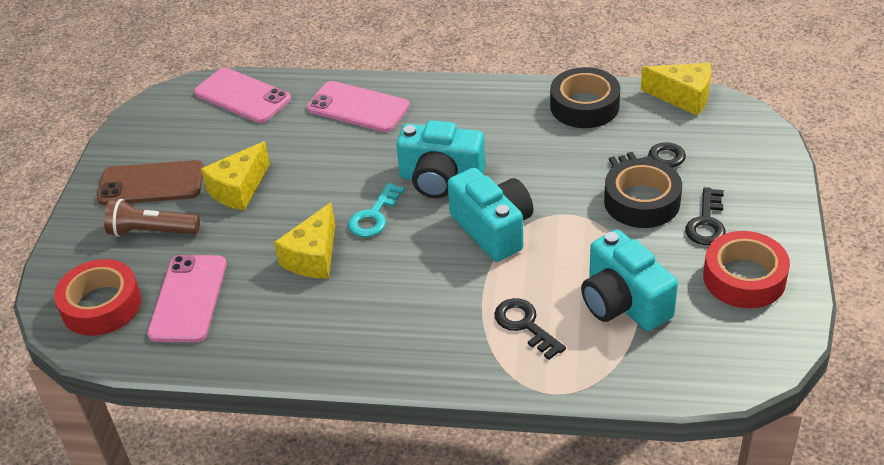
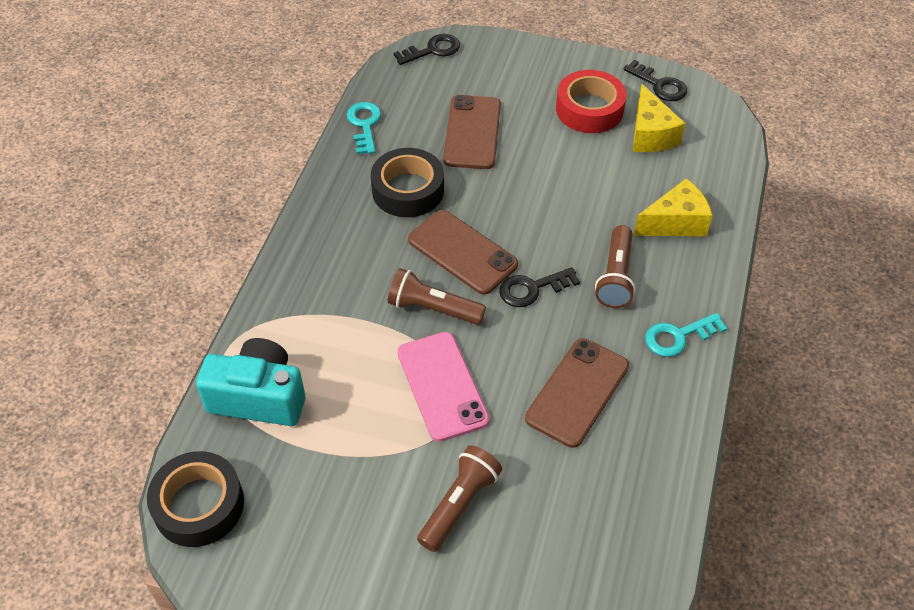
brown flashlight: 1 -> 3
brown phone: 1 -> 3
pink phone: 3 -> 1
red tape: 2 -> 1
turquoise camera: 3 -> 1
turquoise key: 1 -> 2
yellow cheese: 3 -> 2

